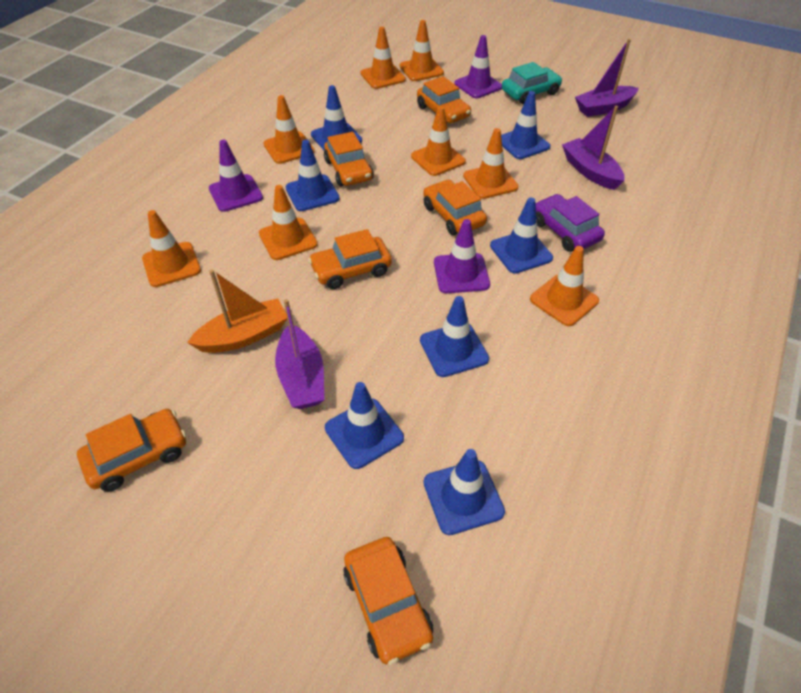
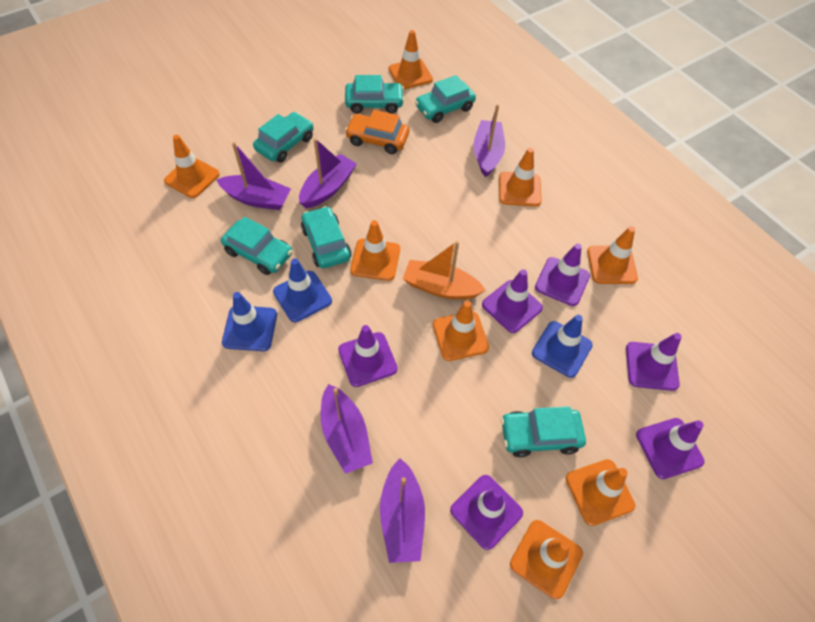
blue traffic cone: 7 -> 3
orange car: 6 -> 1
purple boat: 3 -> 5
purple car: 1 -> 0
purple traffic cone: 3 -> 6
turquoise car: 1 -> 6

